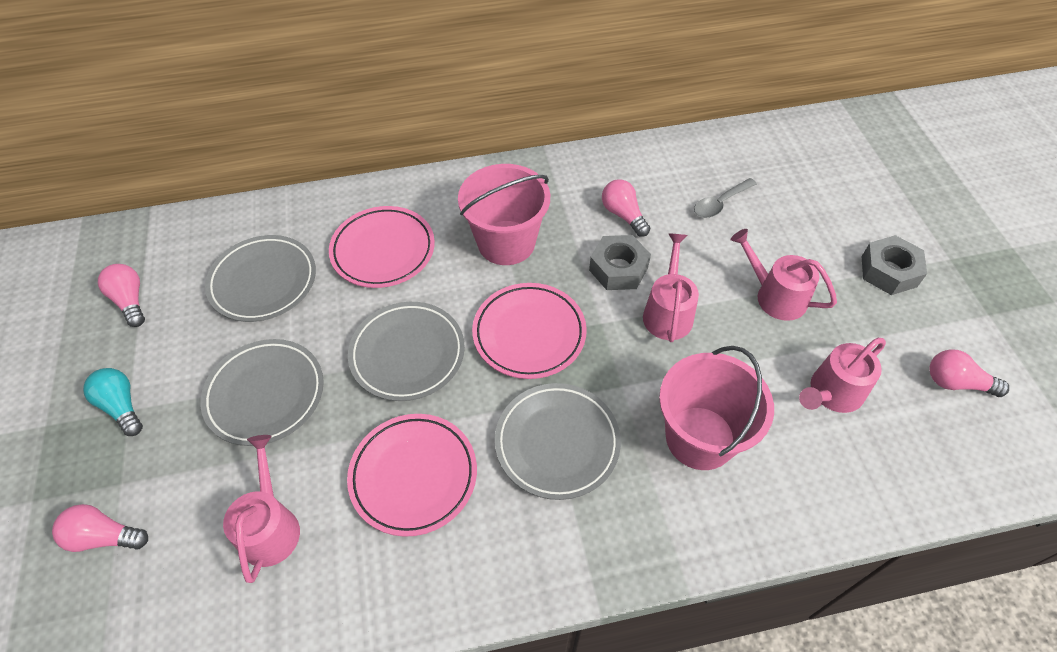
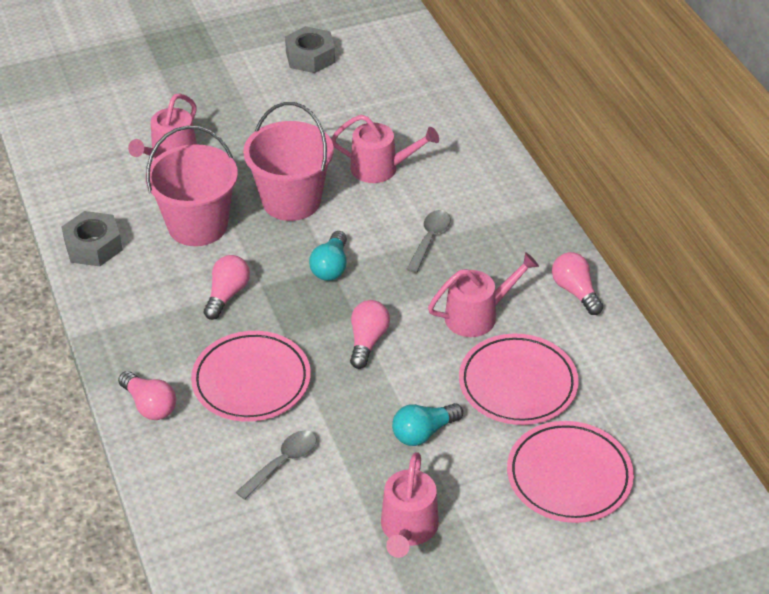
grey plate: 4 -> 0
grey spoon: 1 -> 2
turquoise light bulb: 1 -> 2

